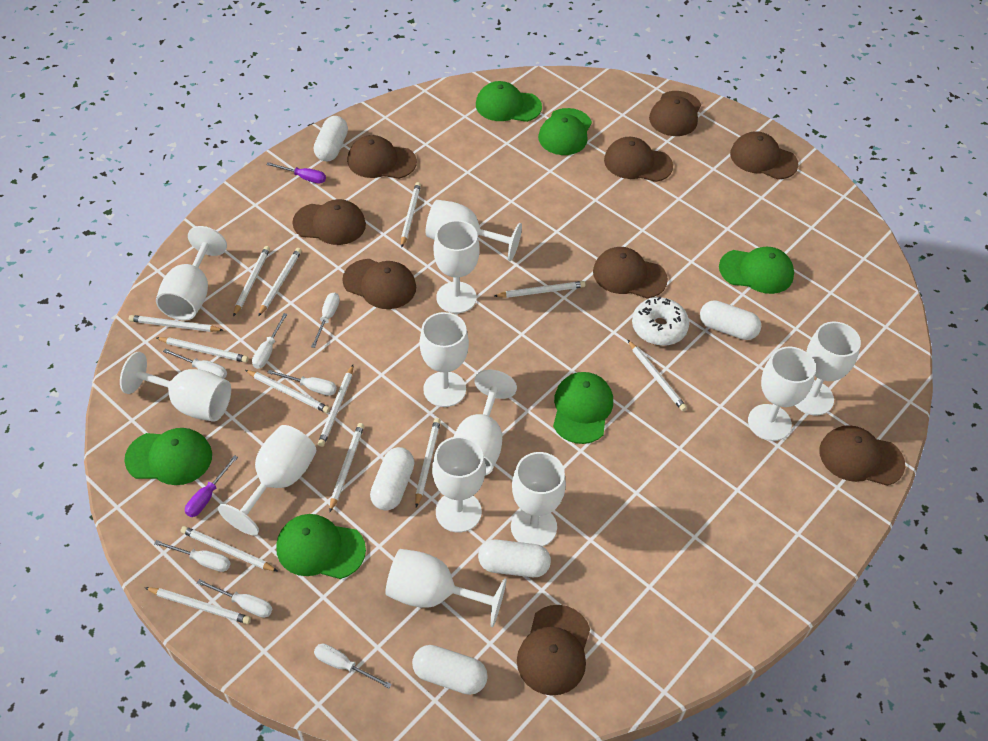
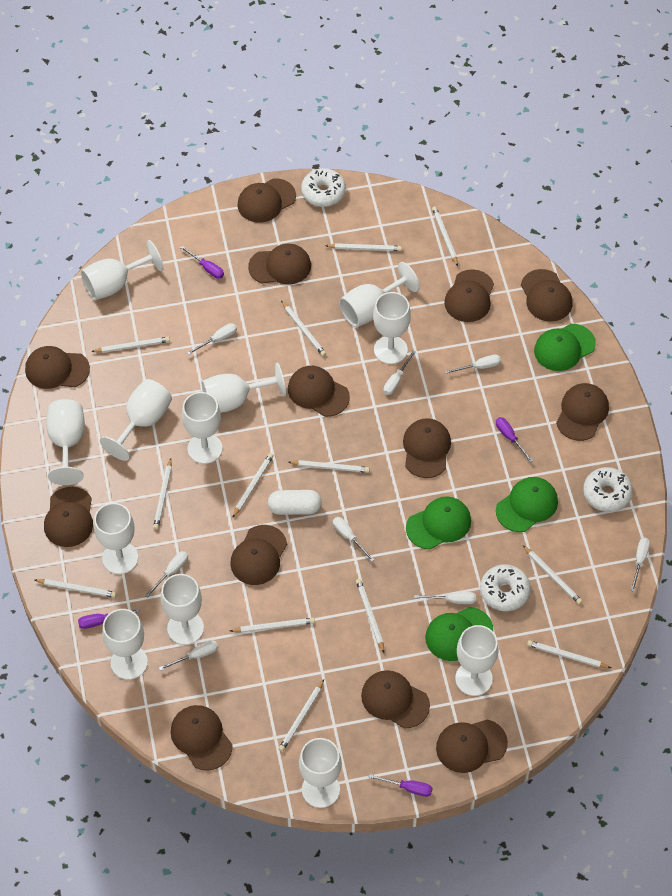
brown cap: 9 -> 13
green cap: 6 -> 4
purple screwdriver: 2 -> 4
white capsule: 5 -> 1
white donut: 1 -> 3
white screwdriver: 7 -> 8

